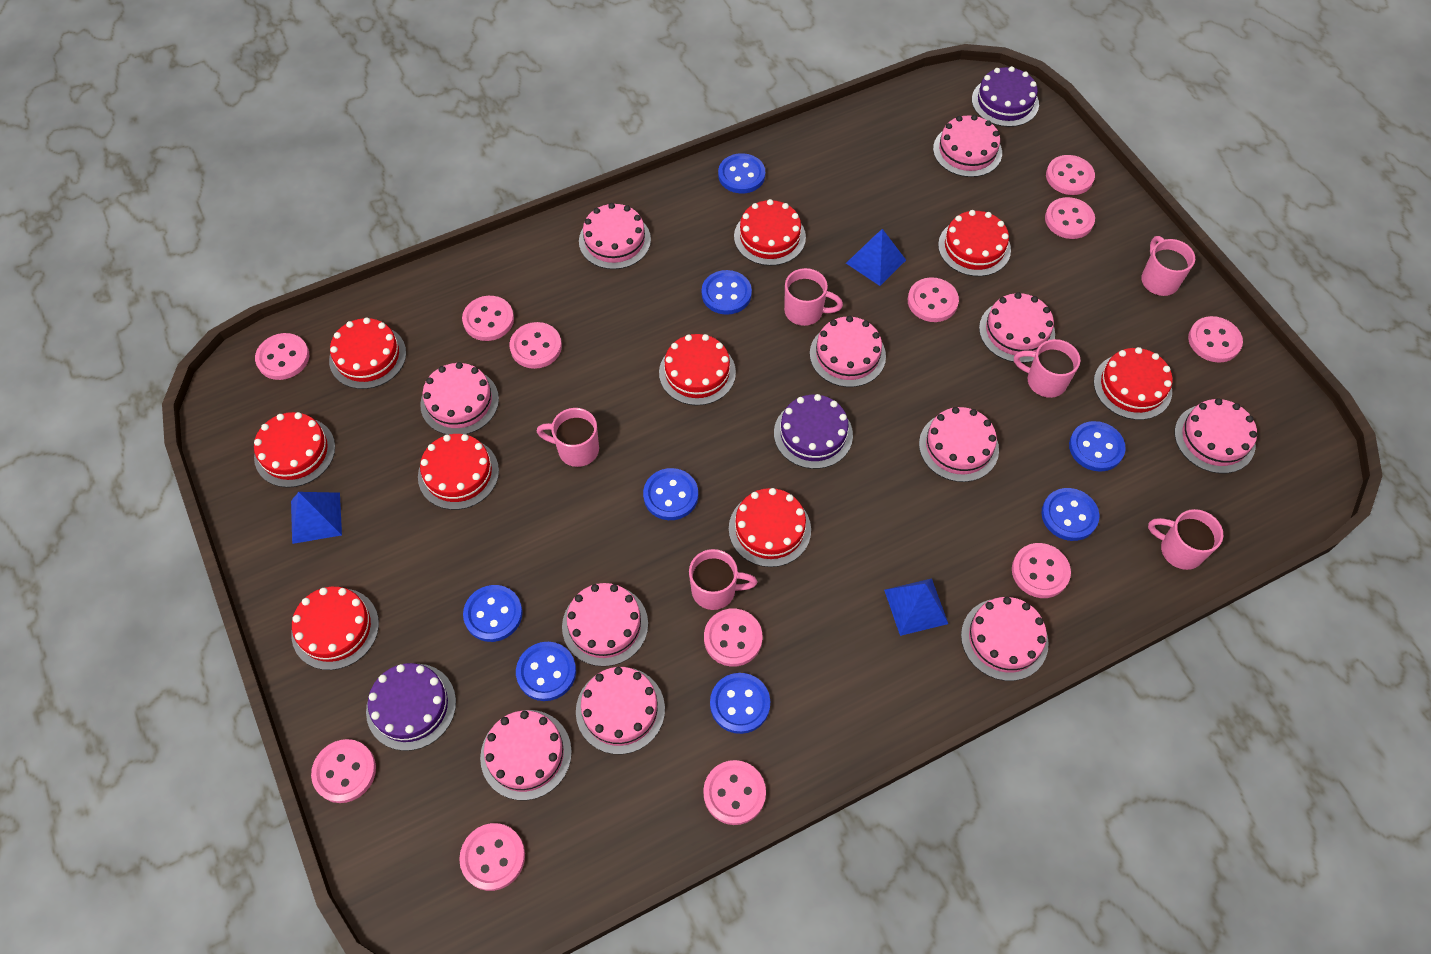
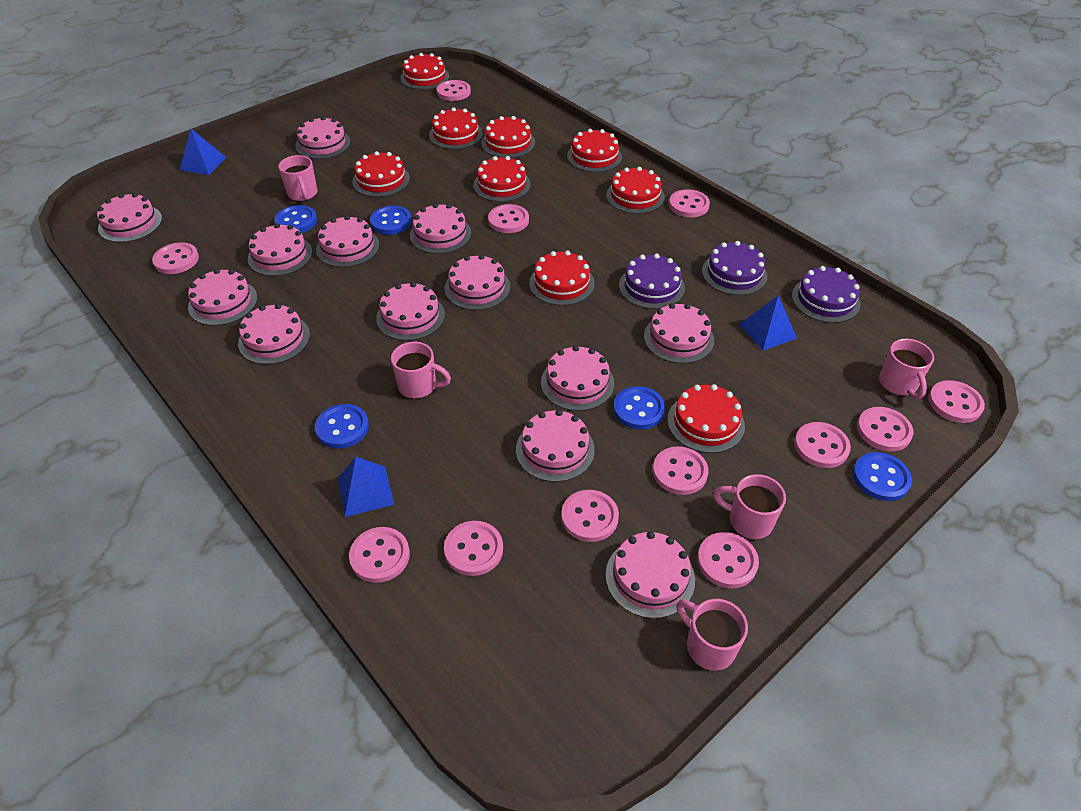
blue button: 8 -> 5
pink cake: 11 -> 13
pink mug: 6 -> 5

